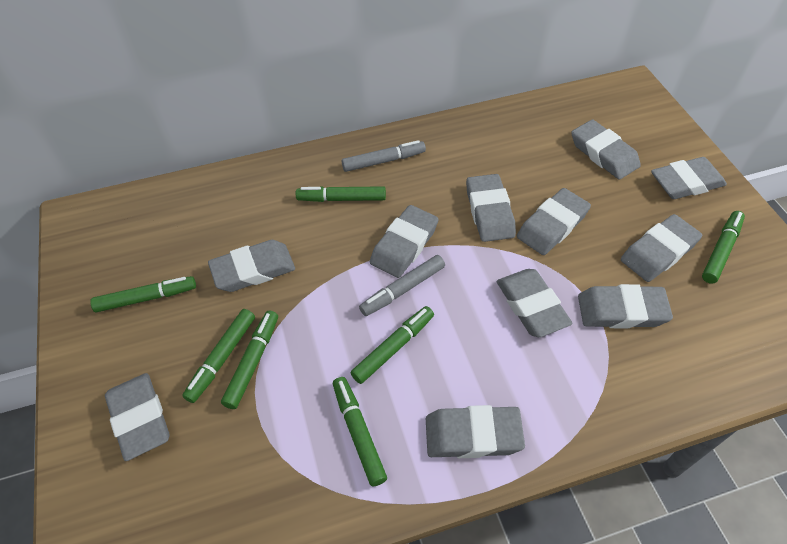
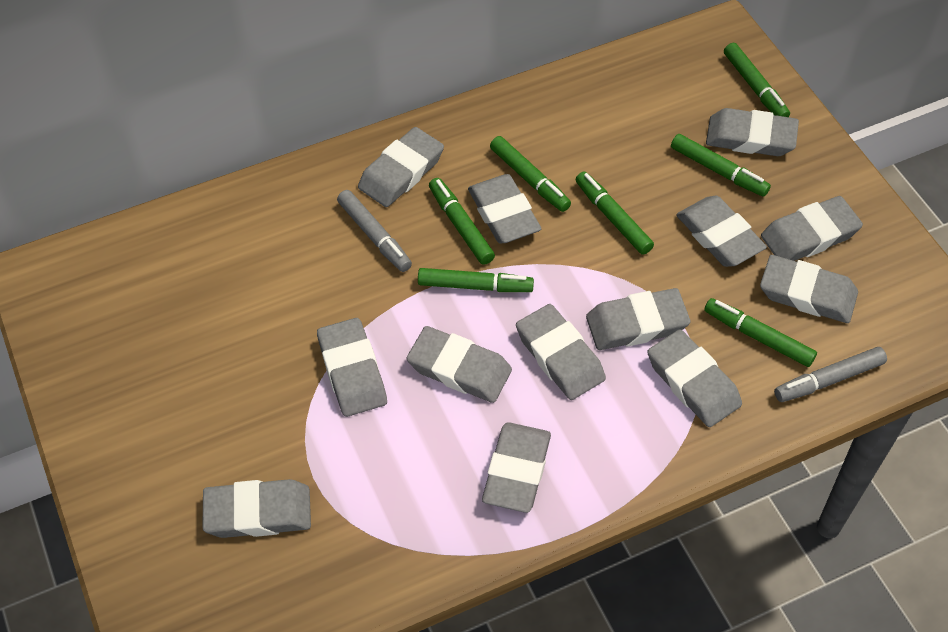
grey eraser: 11 -> 13

